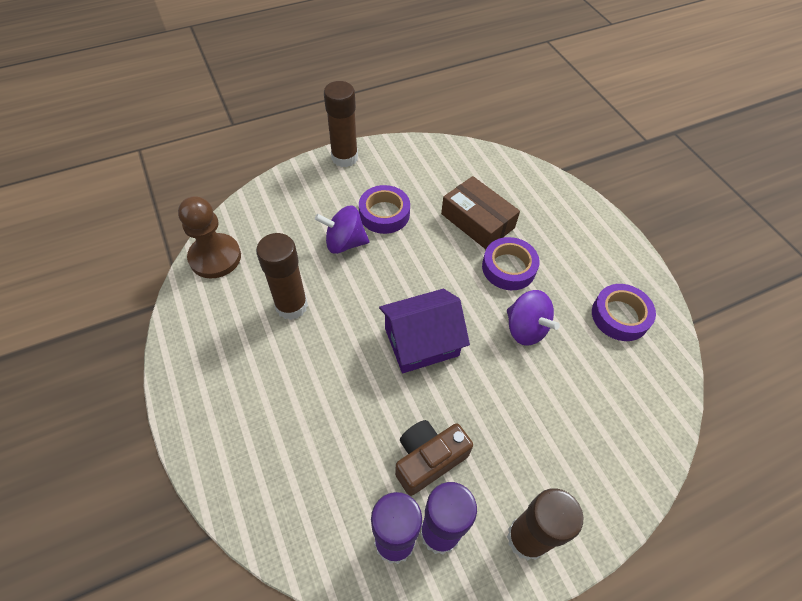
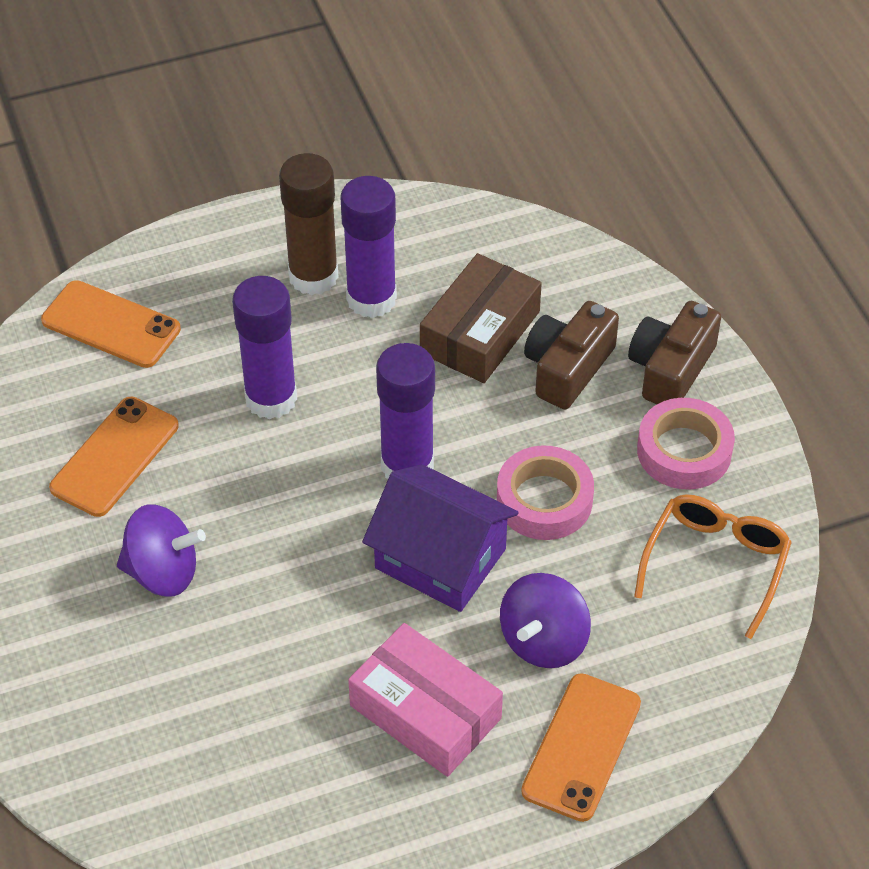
brown camera: 1 -> 2
brown glue stick: 3 -> 1
brown pawn: 1 -> 0
orange glasses: 0 -> 1
orange phone: 0 -> 3
pink box: 0 -> 1
pink tape: 0 -> 2
purple glue stick: 2 -> 3
purple tape: 3 -> 0

